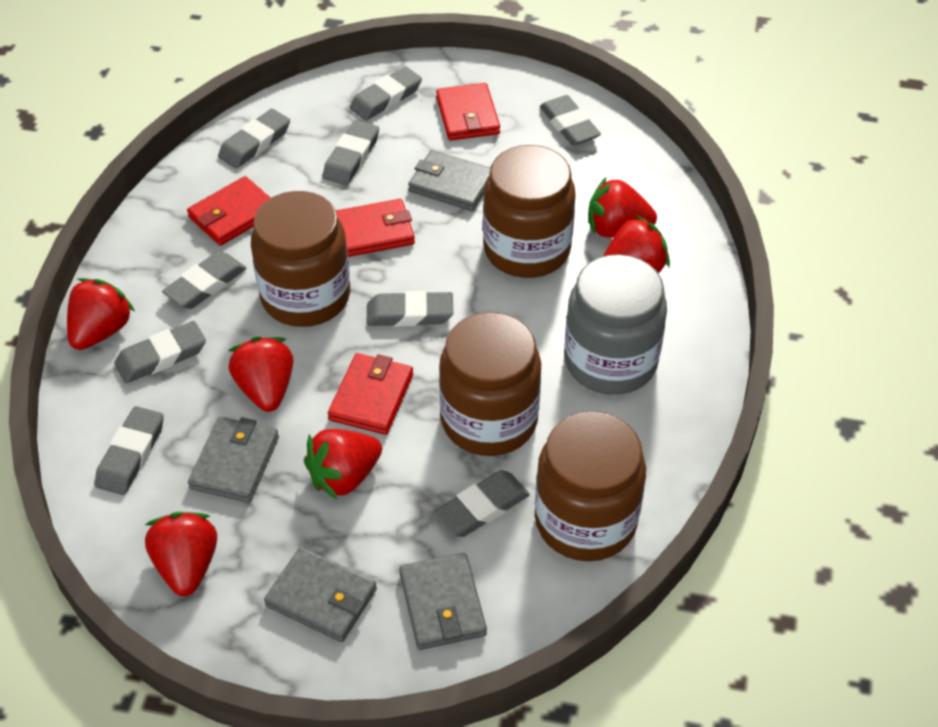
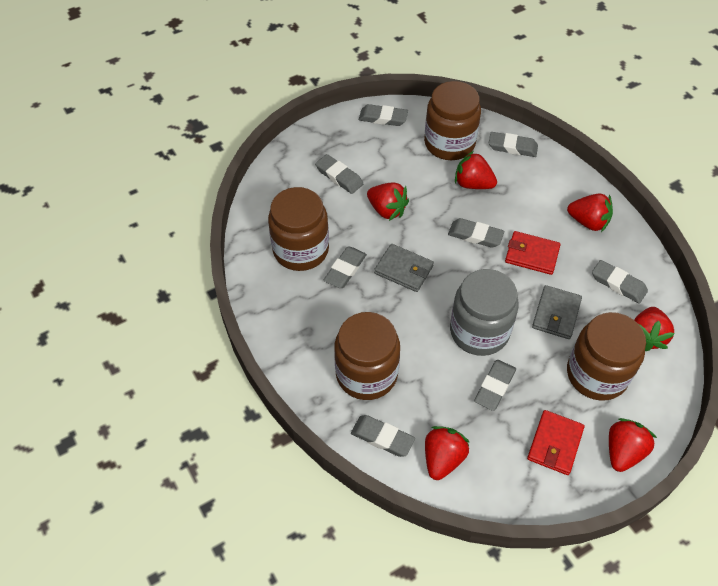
grey eraser: 9 -> 8
grey wallet: 4 -> 2
red wallet: 4 -> 2

